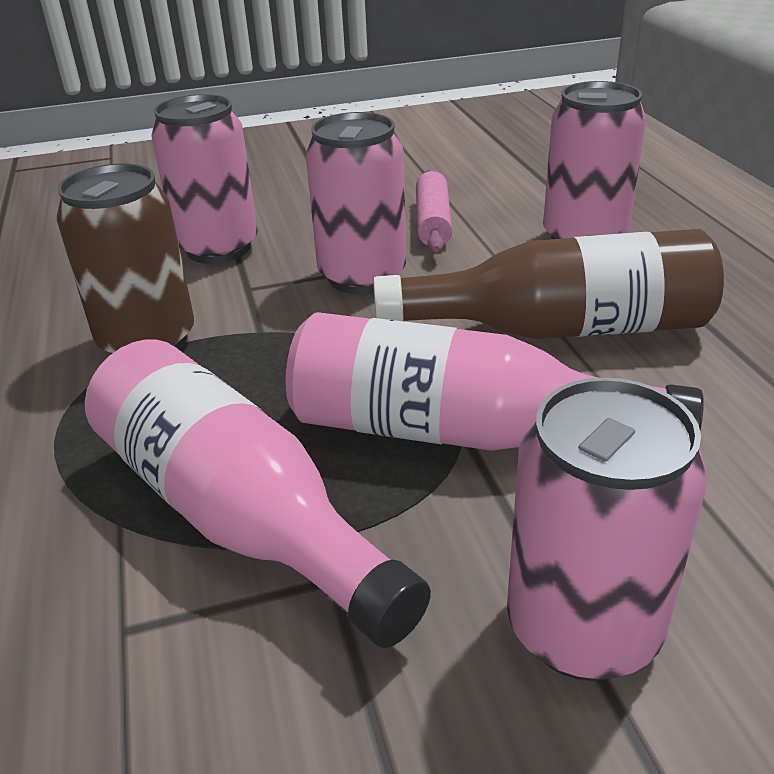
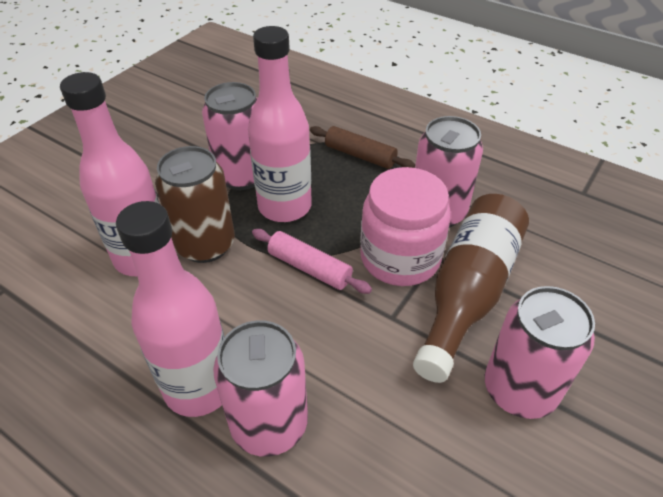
brown rolling pin: 0 -> 1
pink bottle: 2 -> 3
pink jar: 0 -> 1

